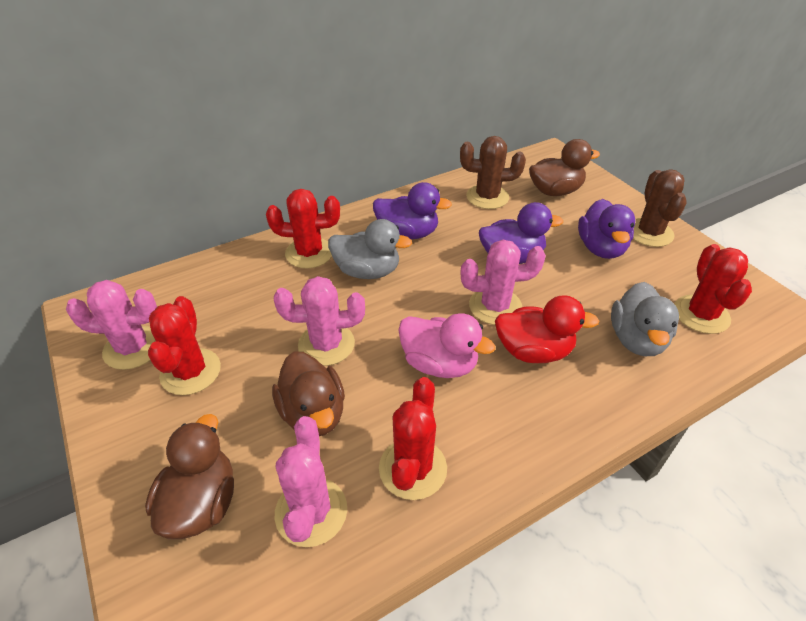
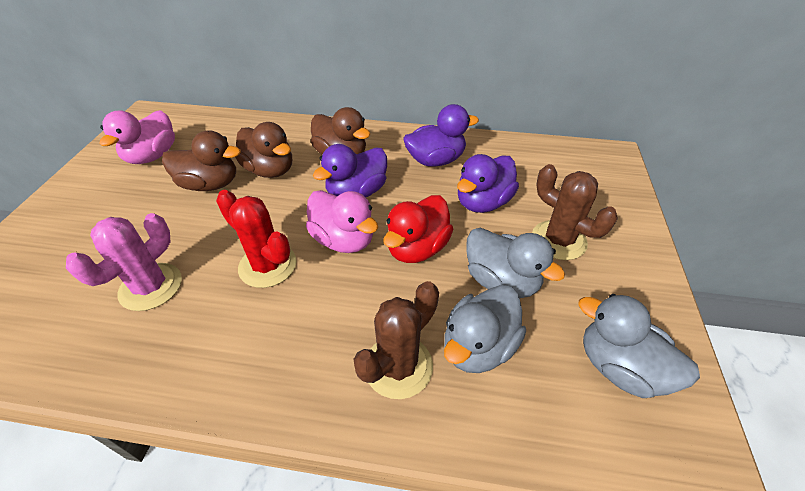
grey duck: 2 -> 3
pink cactus: 4 -> 1
pink duck: 1 -> 2
red cactus: 4 -> 1

